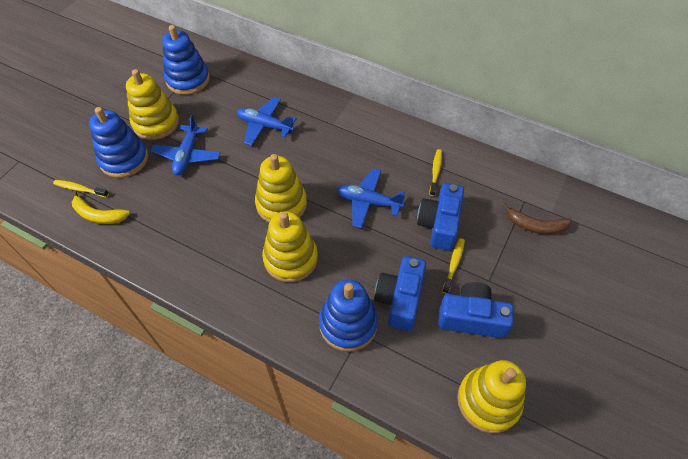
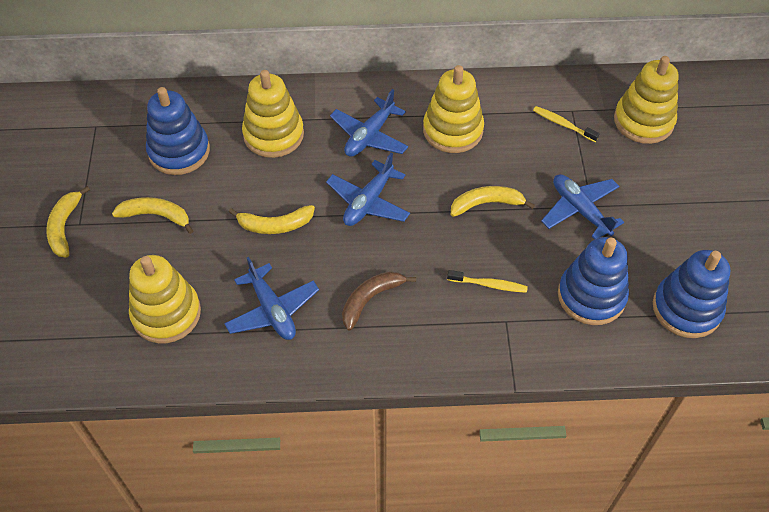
blue camera: 3 -> 0
blue plane: 3 -> 4
yellow banana: 1 -> 4
yellow toothbrush: 3 -> 2

